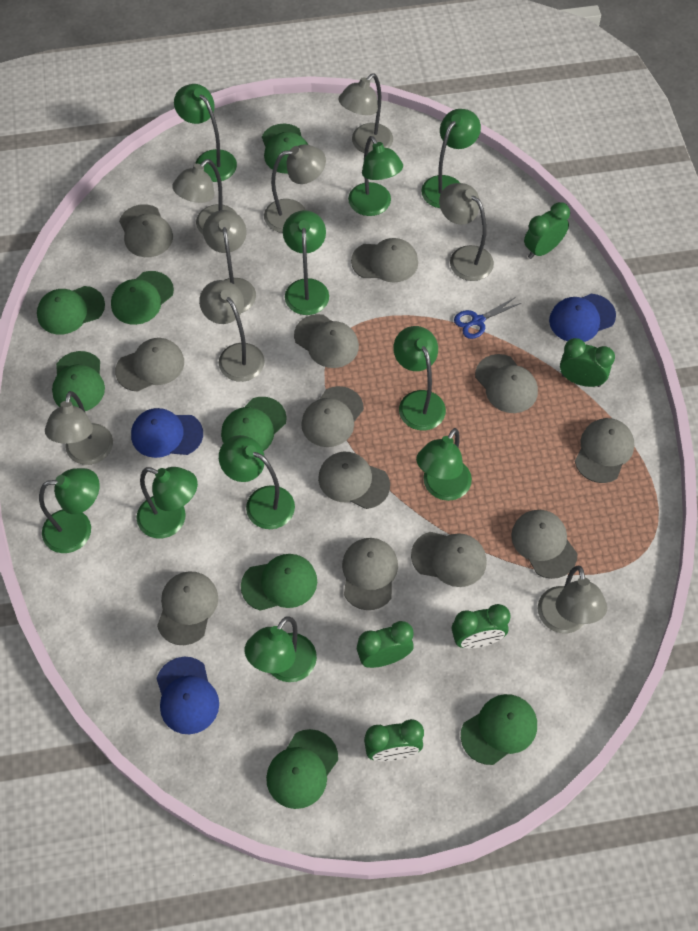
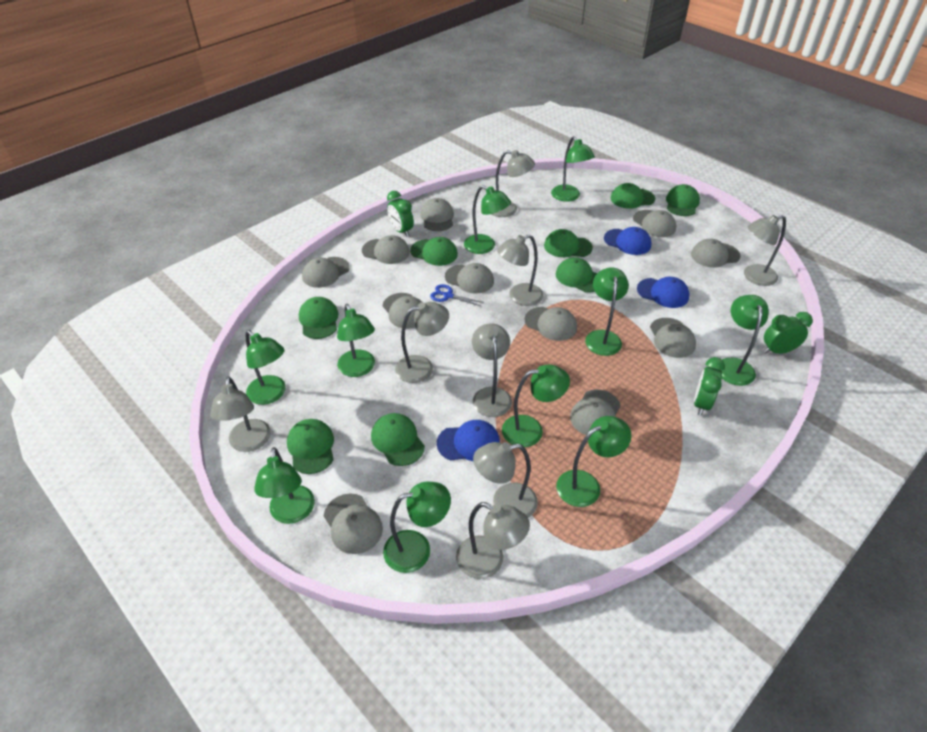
green clock: 5 -> 3
grey cap: 12 -> 11

